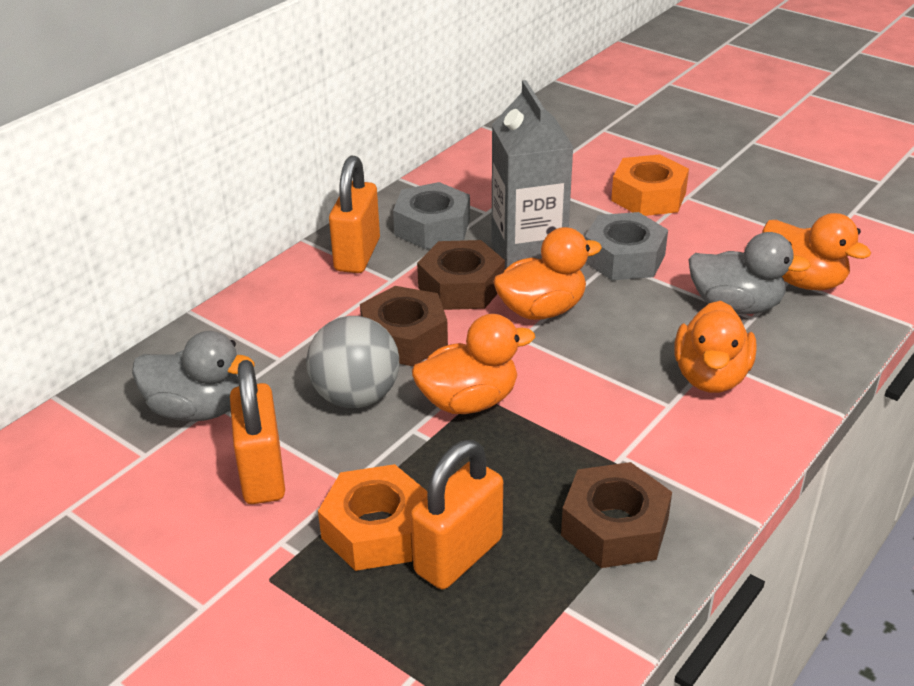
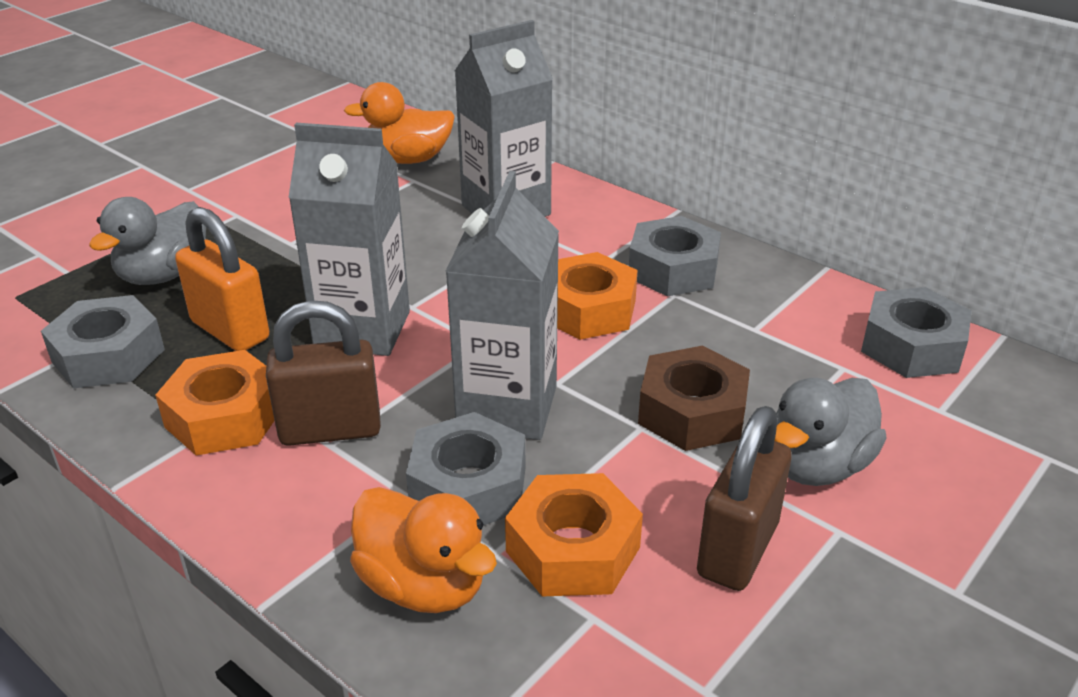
brown nut: 3 -> 1
brown padlock: 0 -> 2
grey ball: 1 -> 0
grey carton: 1 -> 3
grey nut: 2 -> 4
orange duck: 4 -> 2
orange nut: 2 -> 3
orange padlock: 3 -> 1

